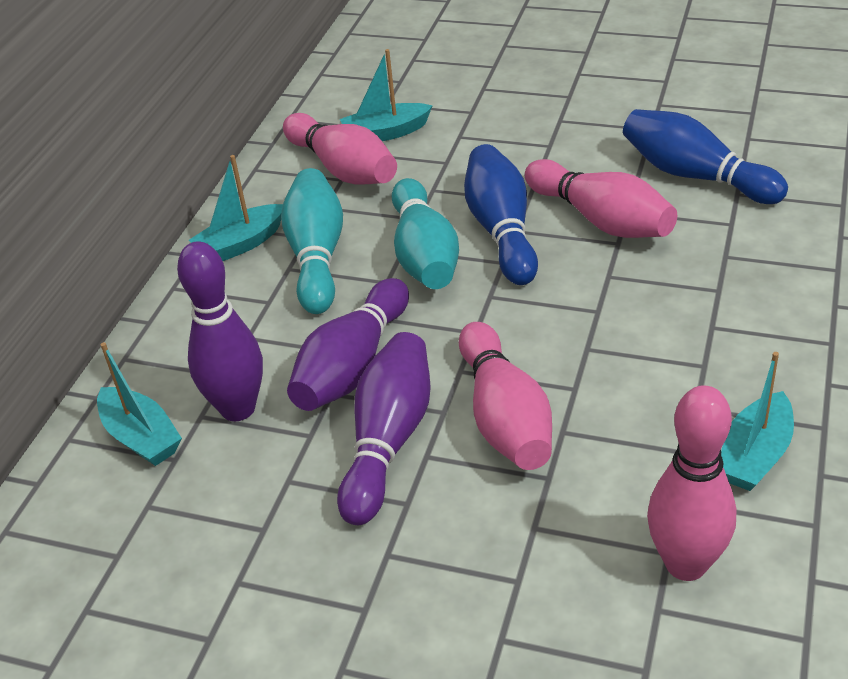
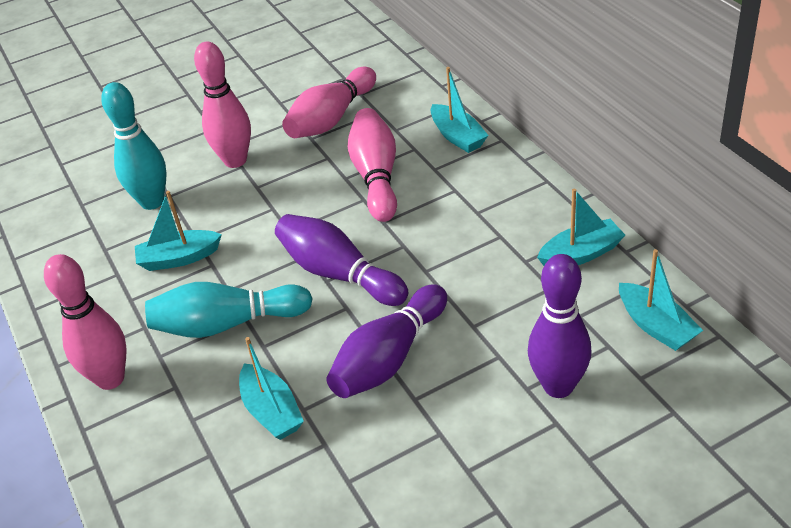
blue bowling pin: 2 -> 0
turquoise boat: 4 -> 5

